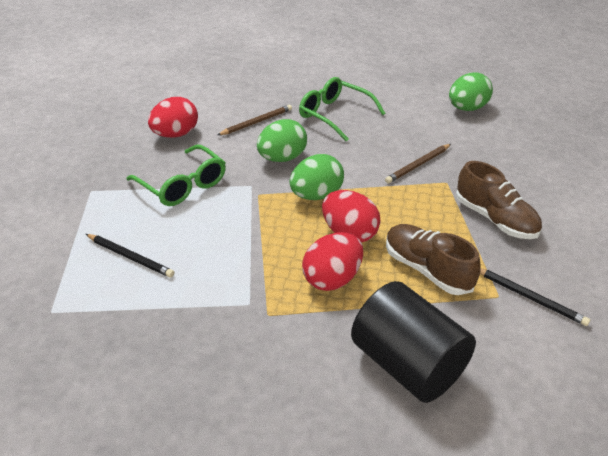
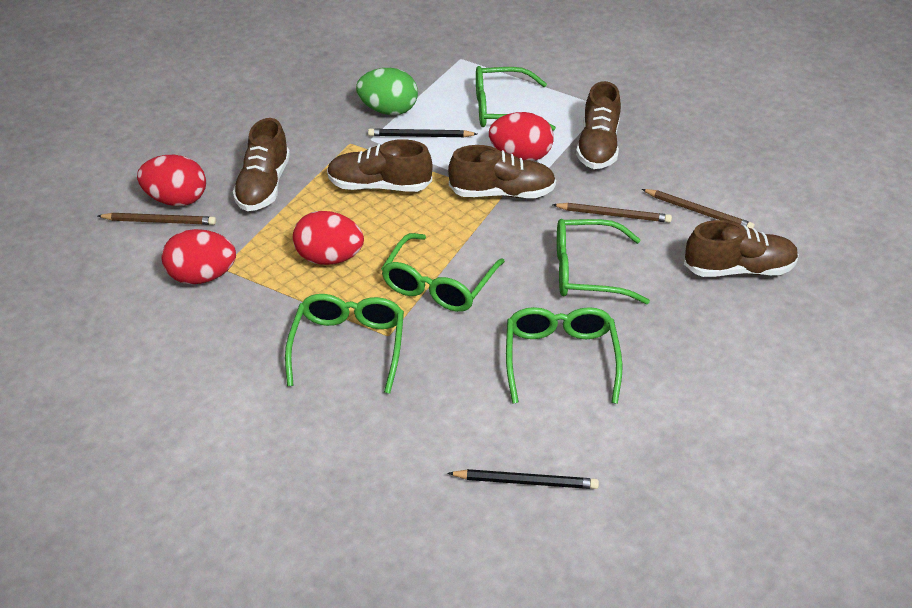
black cylinder: 1 -> 0
brown pencil: 2 -> 3
brown shoe: 2 -> 5
green egg: 3 -> 1
green glasses: 2 -> 5
red egg: 3 -> 4

